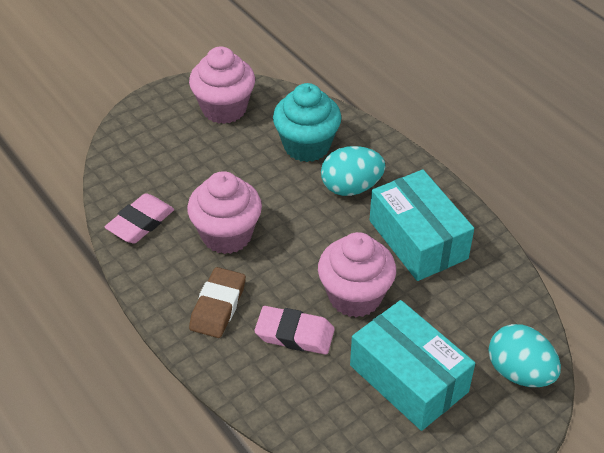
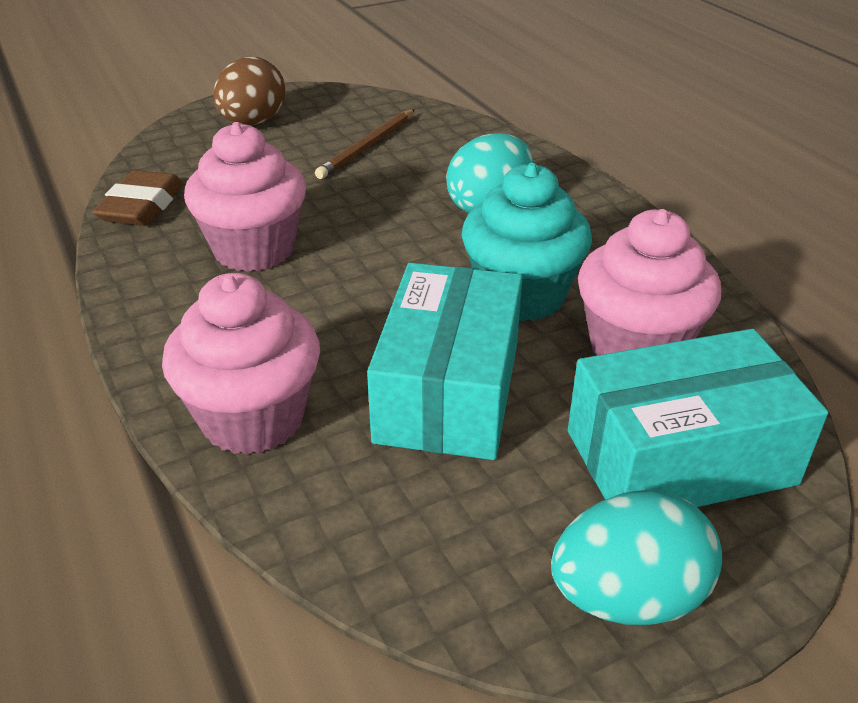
brown egg: 0 -> 1
brown pencil: 0 -> 1
pink eraser: 2 -> 0

